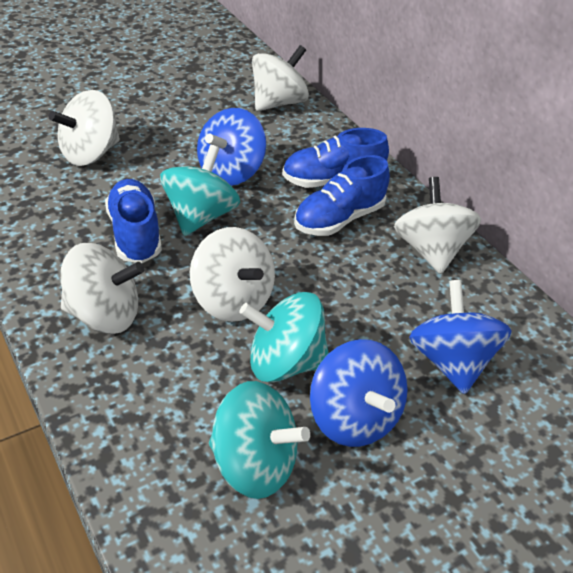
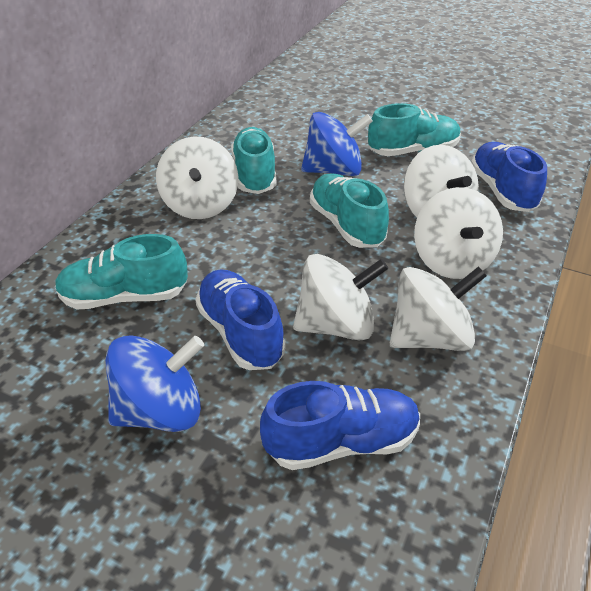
blue spinning top: 3 -> 2
turquoise shoe: 0 -> 4
turquoise spinning top: 3 -> 0

